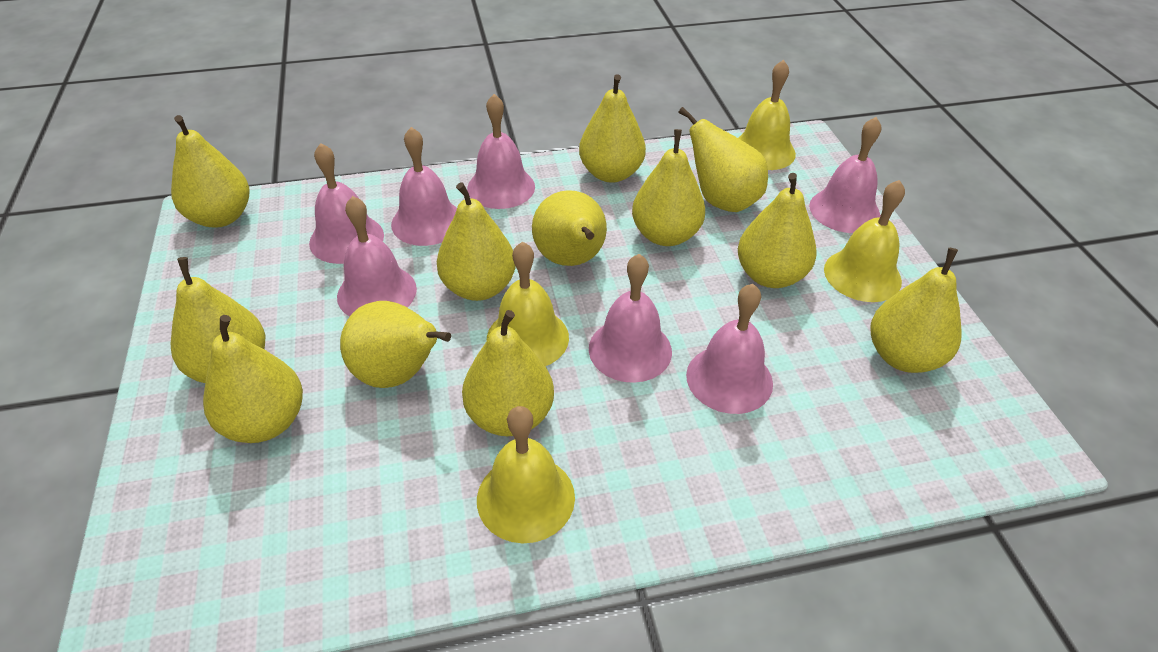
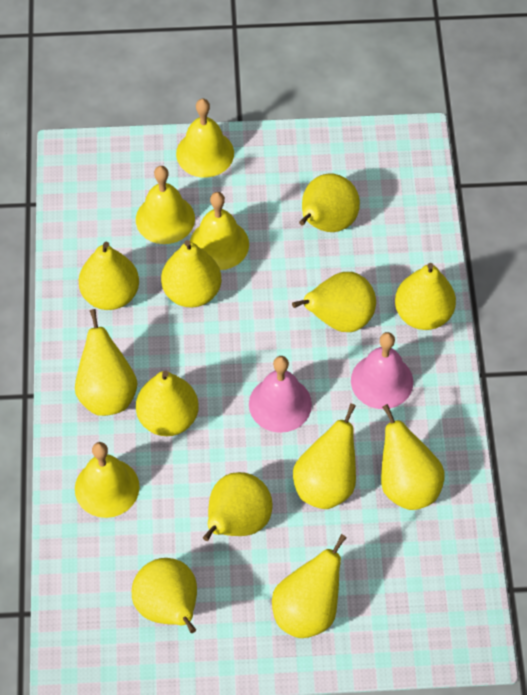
pink bell: 7 -> 2

